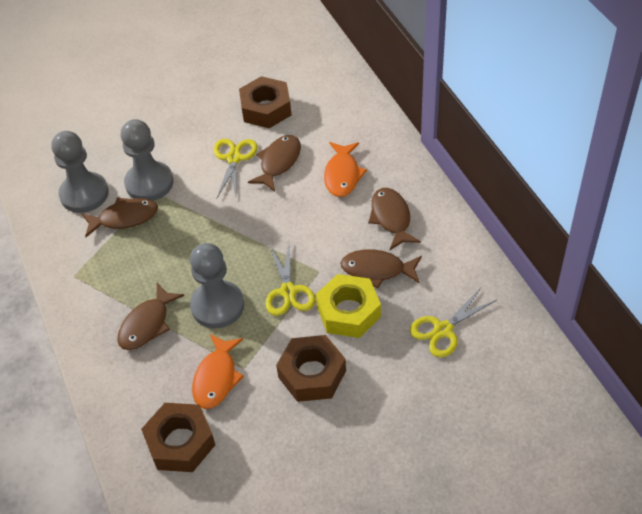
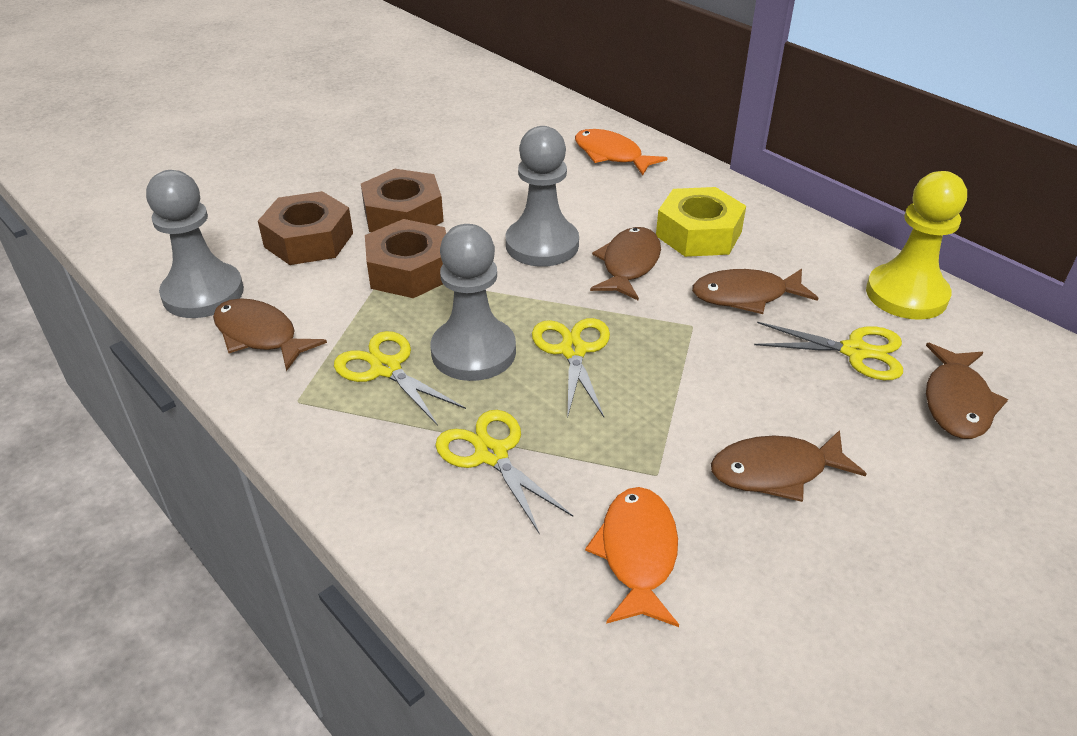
yellow pawn: 0 -> 1
yellow scissors: 3 -> 4

